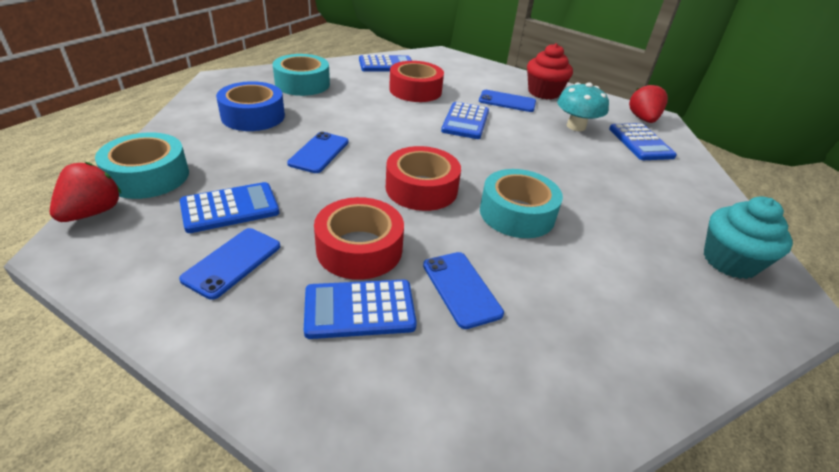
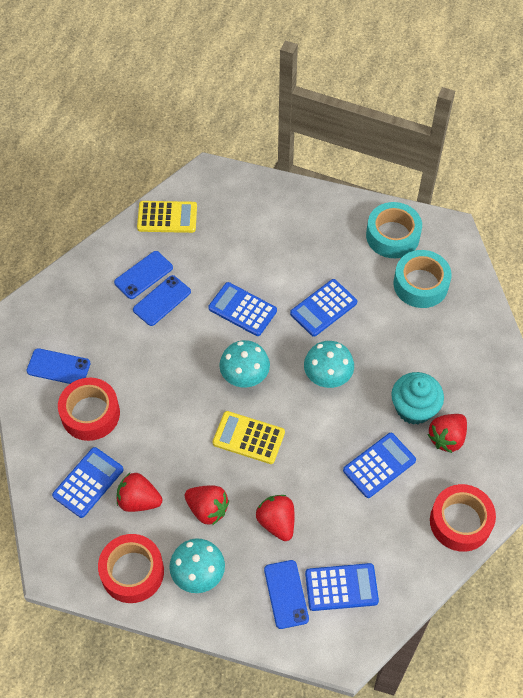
blue tape: 1 -> 0
red cupcake: 1 -> 0
red strawberry: 2 -> 4
turquoise mushroom: 1 -> 3
turquoise tape: 3 -> 2
yellow calculator: 0 -> 2

